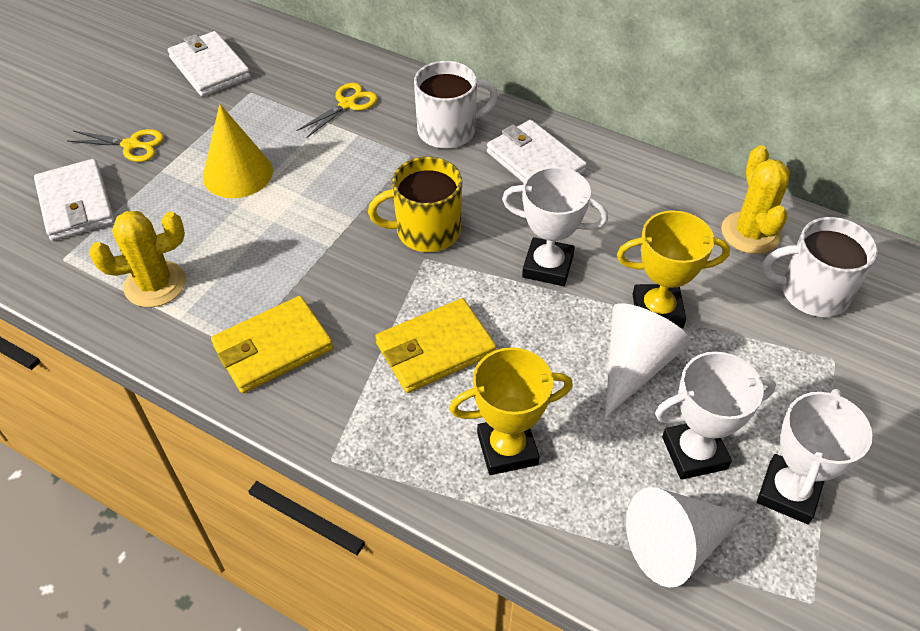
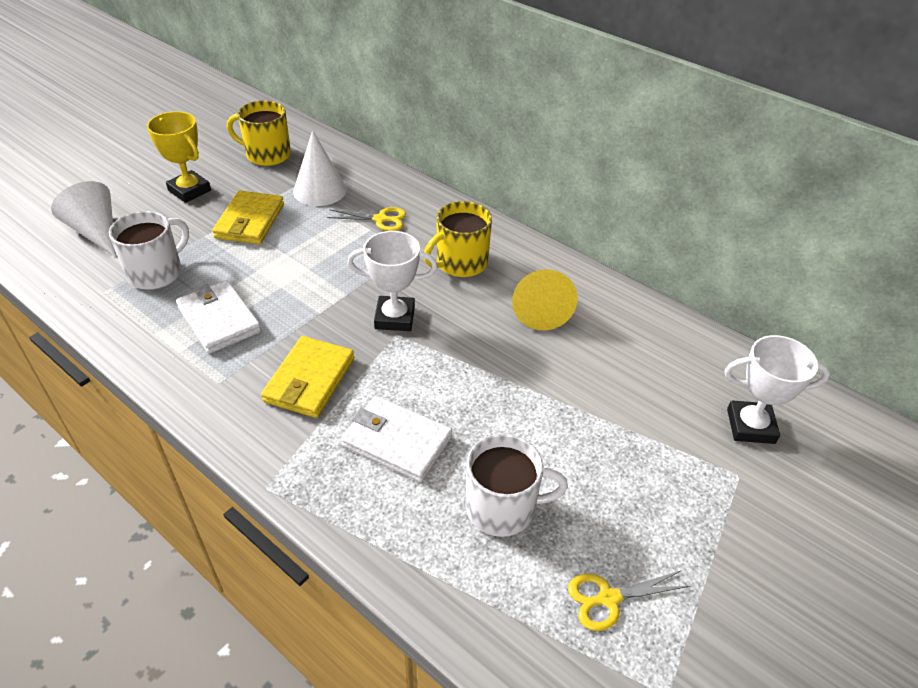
white trophy: 3 -> 2
white wallet: 3 -> 2
yellow cactus: 2 -> 0
yellow mug: 1 -> 2
yellow trophy: 2 -> 1

